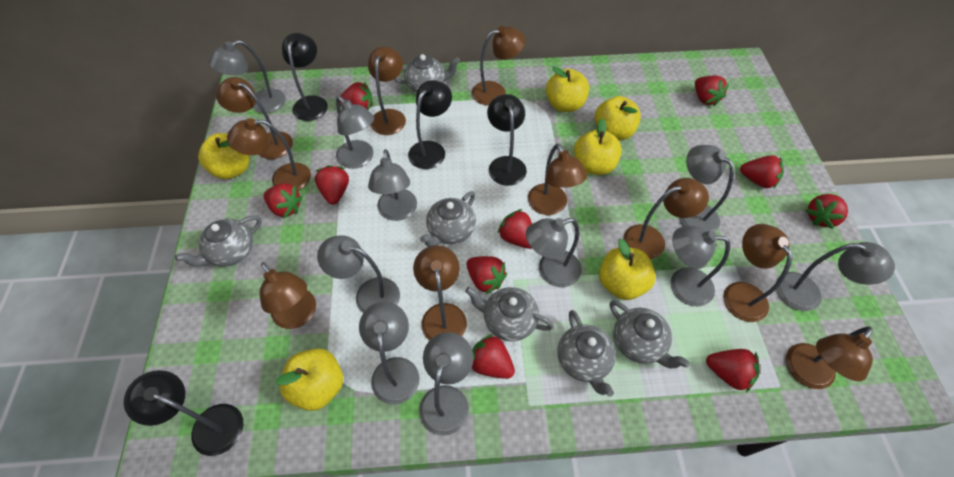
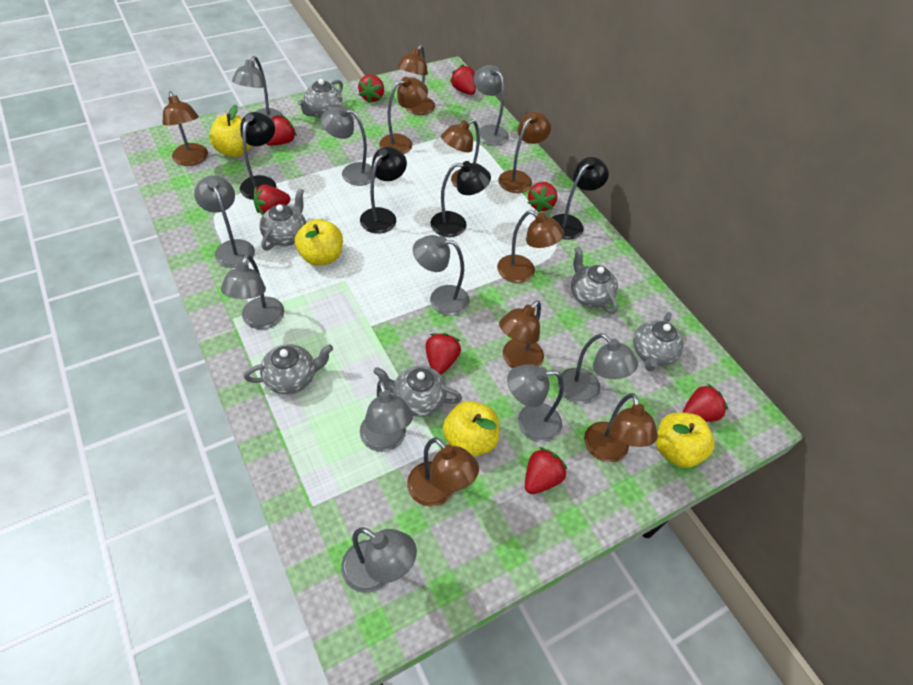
brown lamp: 10 -> 9
red strawberry: 10 -> 8
yellow apple: 6 -> 4

